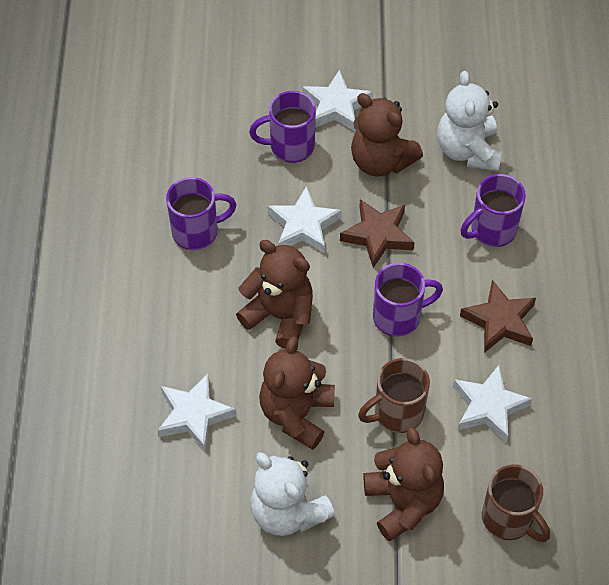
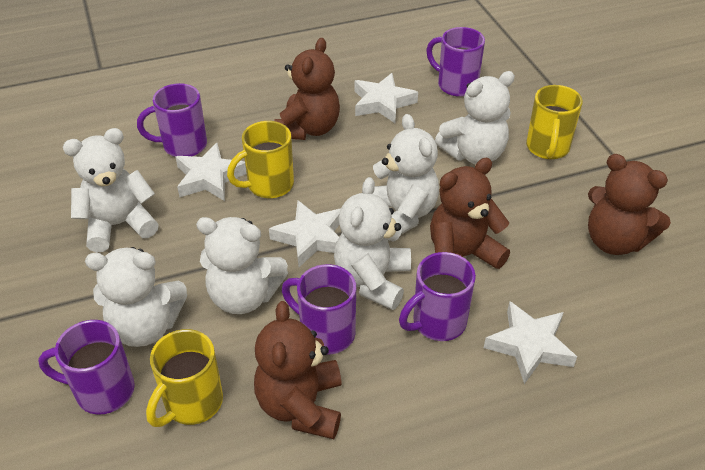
brown mug: 2 -> 0
brown star: 2 -> 0
purple mug: 4 -> 5
white teddy bear: 2 -> 6
yellow mug: 0 -> 3

